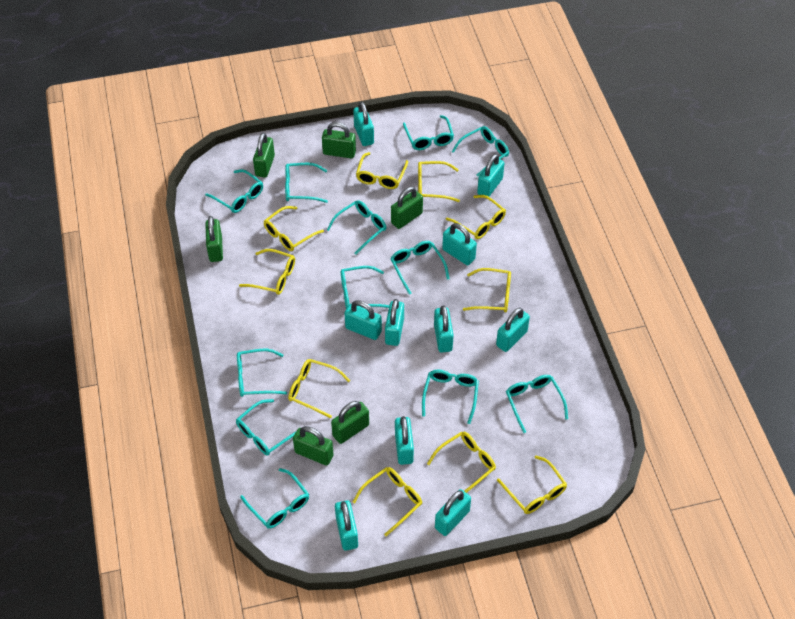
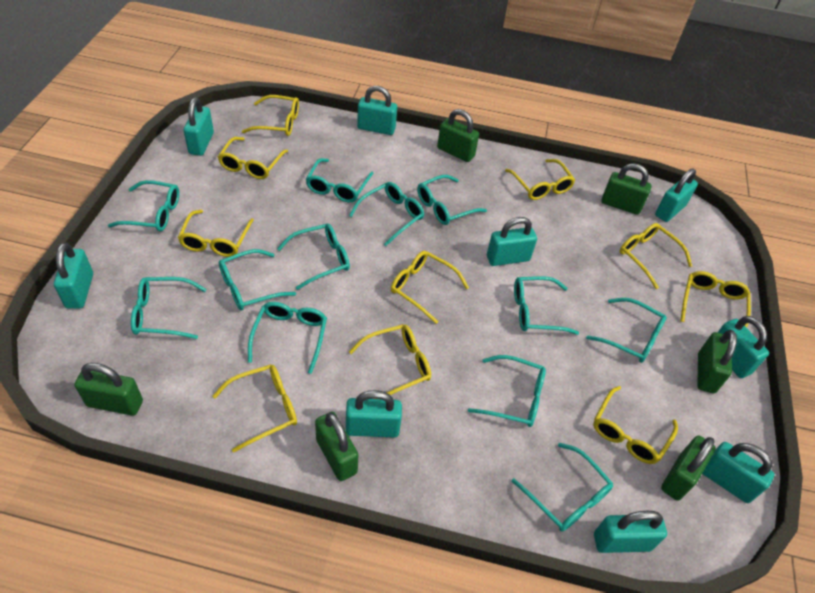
turquoise padlock: 10 -> 9

